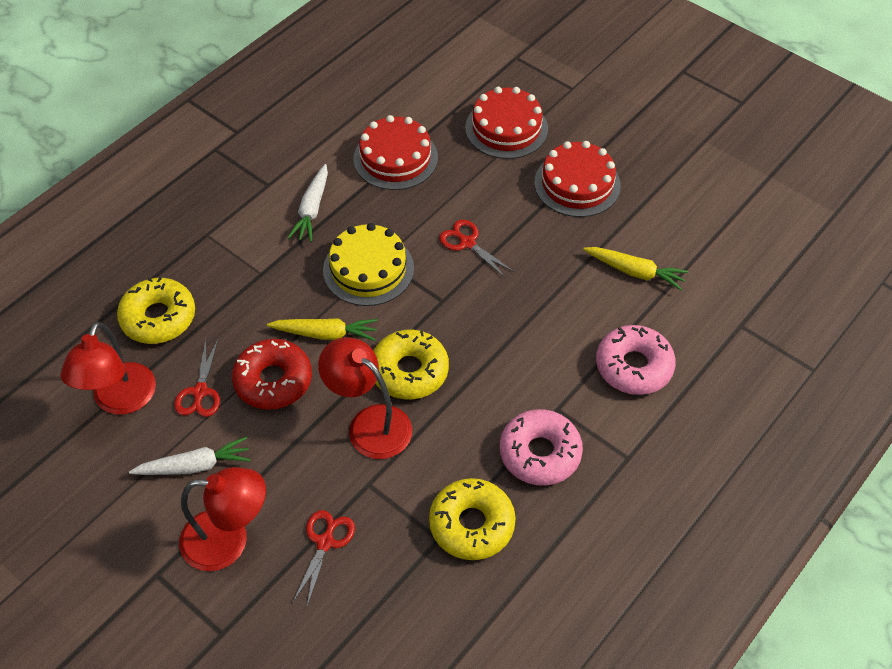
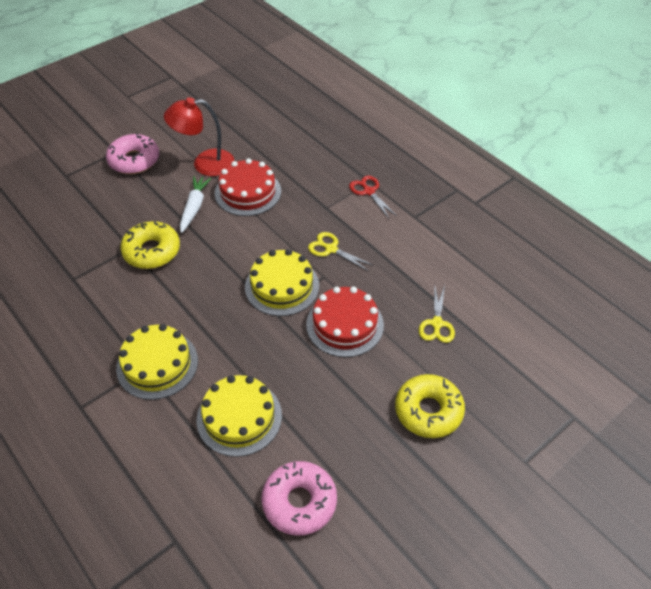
red cake: 3 -> 2
red donut: 1 -> 0
red lamp: 3 -> 1
red scissors: 3 -> 1
white carrot: 2 -> 1
yellow cake: 1 -> 3
yellow carrot: 2 -> 0
yellow donut: 3 -> 2
yellow scissors: 0 -> 2

